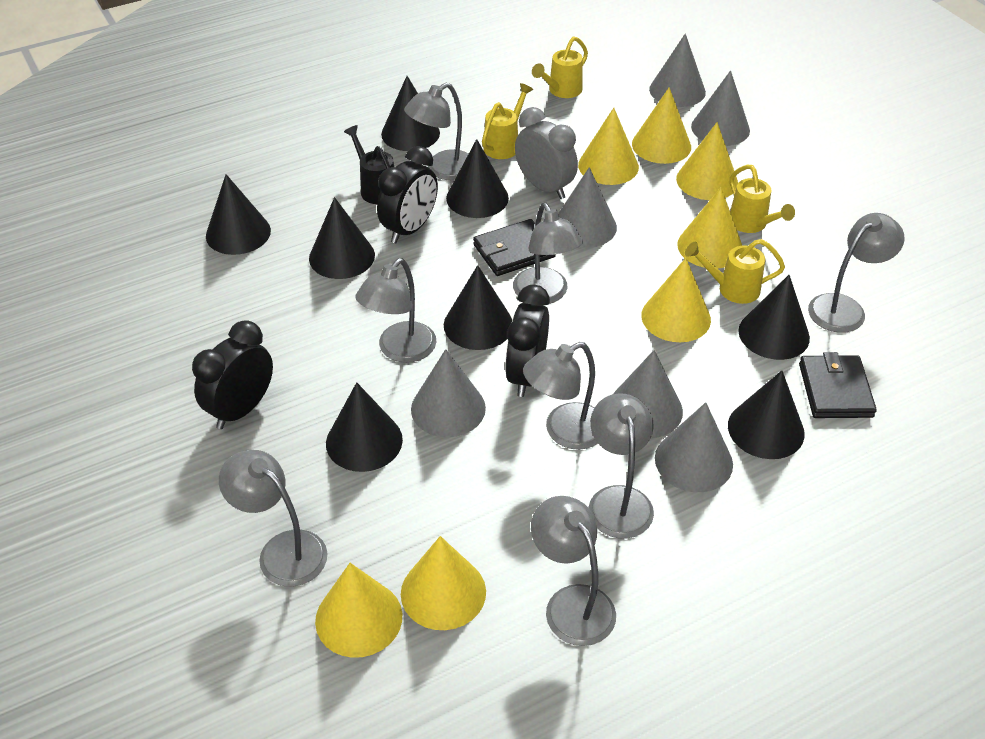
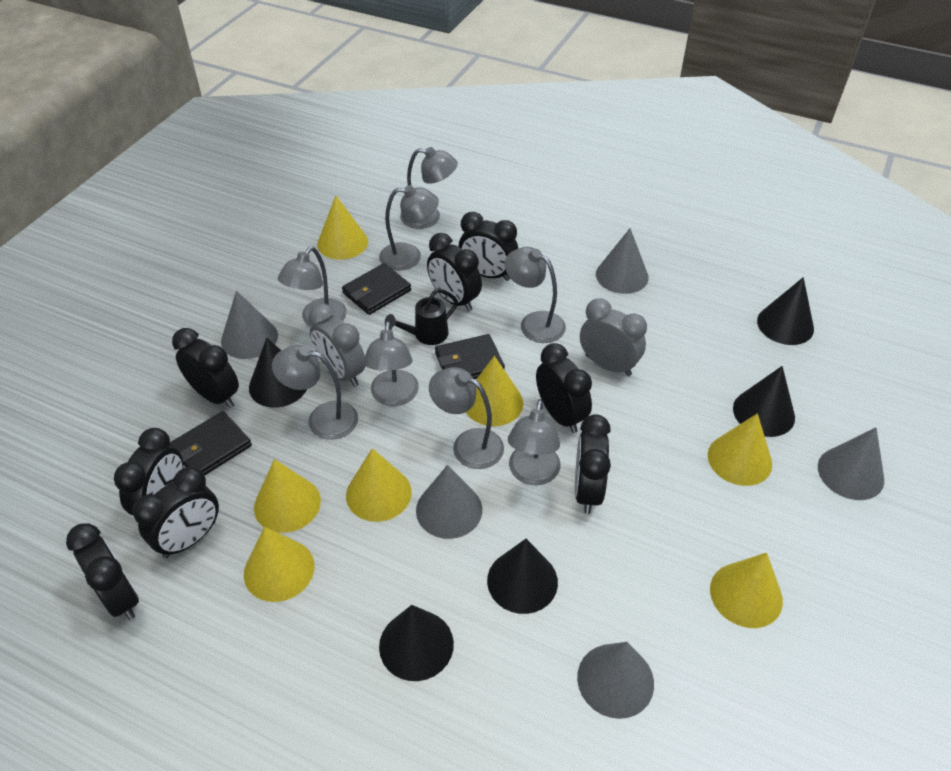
black clock: 3 -> 8
black cone: 8 -> 5
black wallet: 2 -> 3
grey clock: 1 -> 2
grey cone: 6 -> 5
yellow watering can: 4 -> 0

